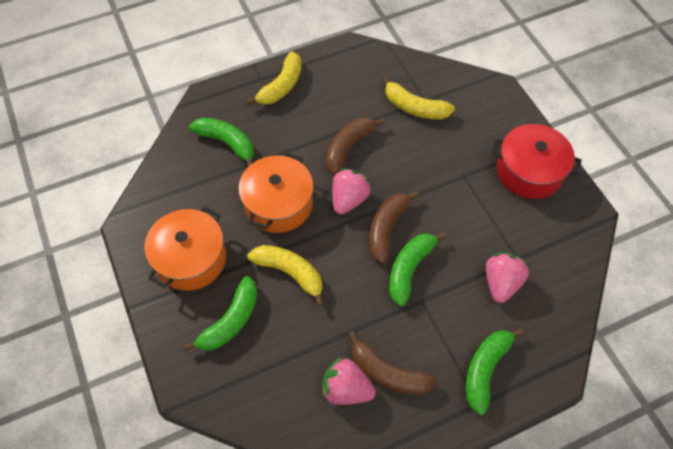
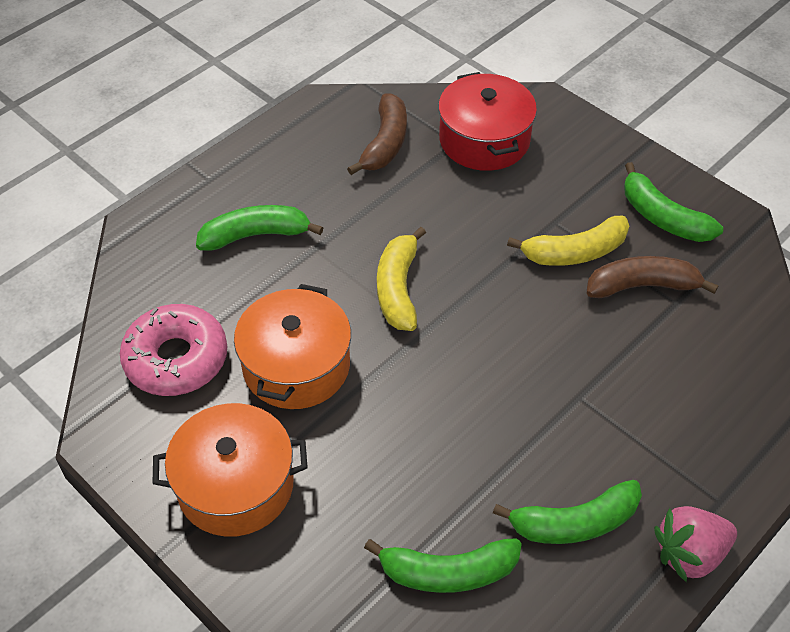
brown banana: 3 -> 2
pink donut: 0 -> 1
pink strawberry: 3 -> 1
yellow banana: 3 -> 2

